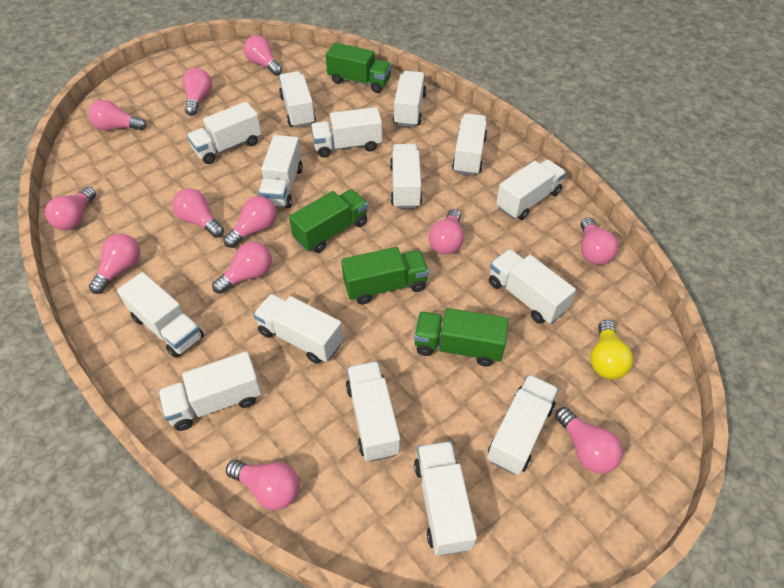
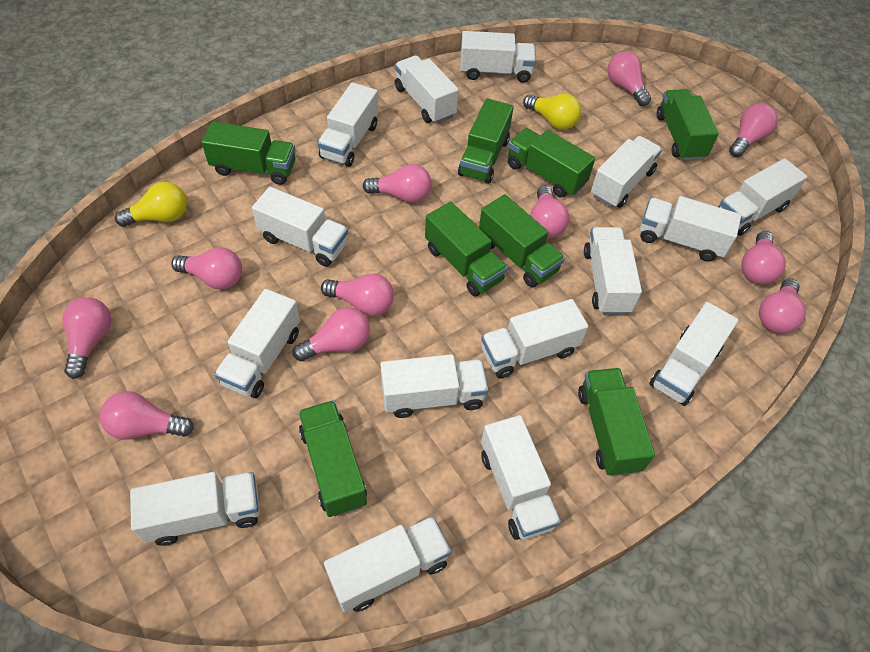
green truck: 4 -> 8
pink light bulb: 12 -> 11
yellow light bulb: 1 -> 2

